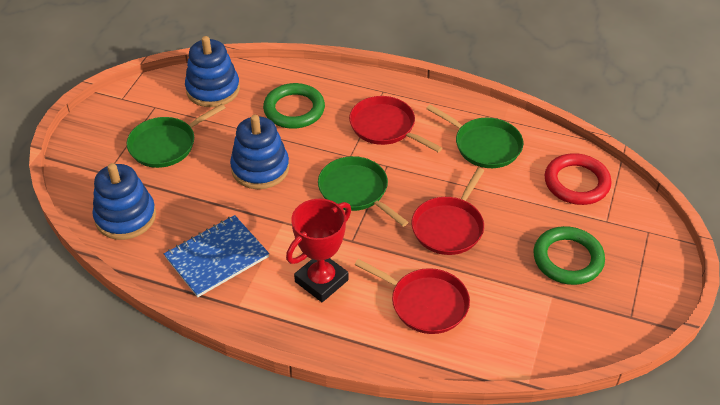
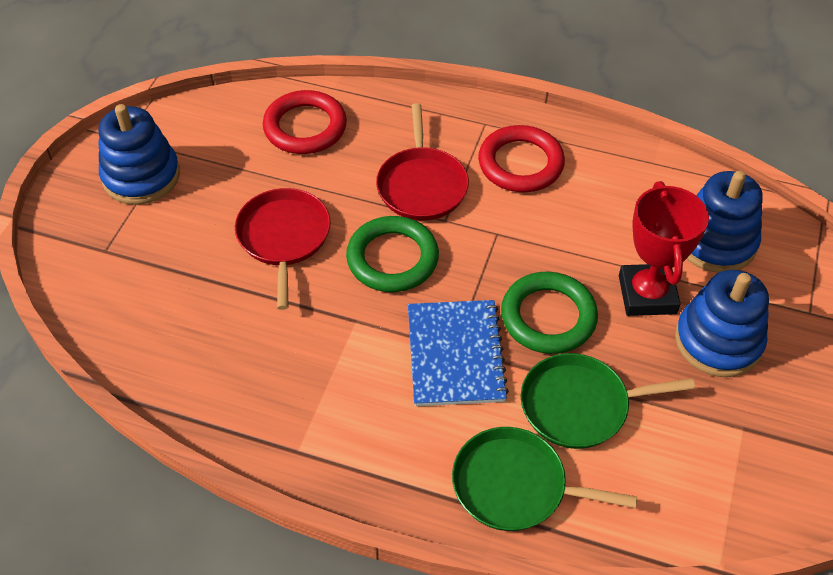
green pan: 3 -> 2
red pan: 3 -> 2
red ring: 1 -> 2

